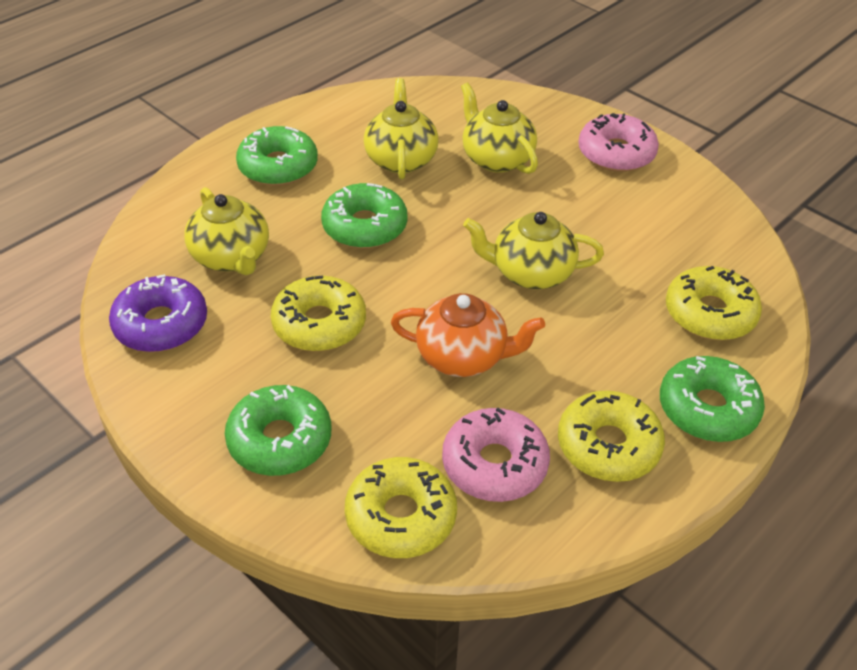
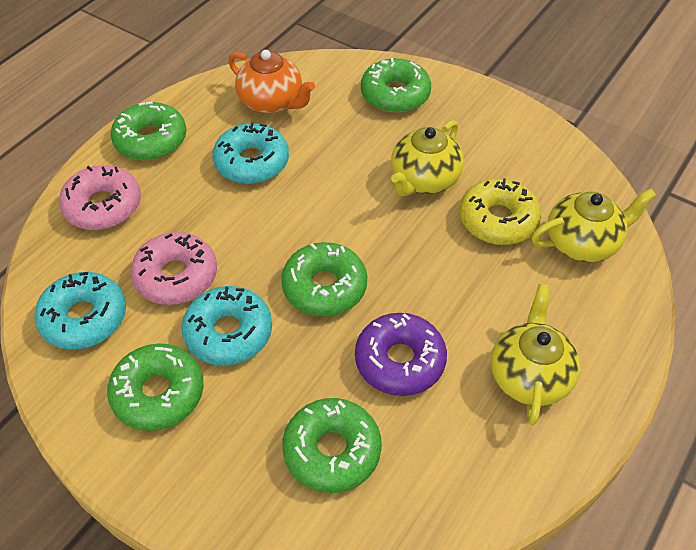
green donut: 4 -> 5
turquoise donut: 0 -> 3
yellow donut: 4 -> 1
yellow teapot: 4 -> 3

